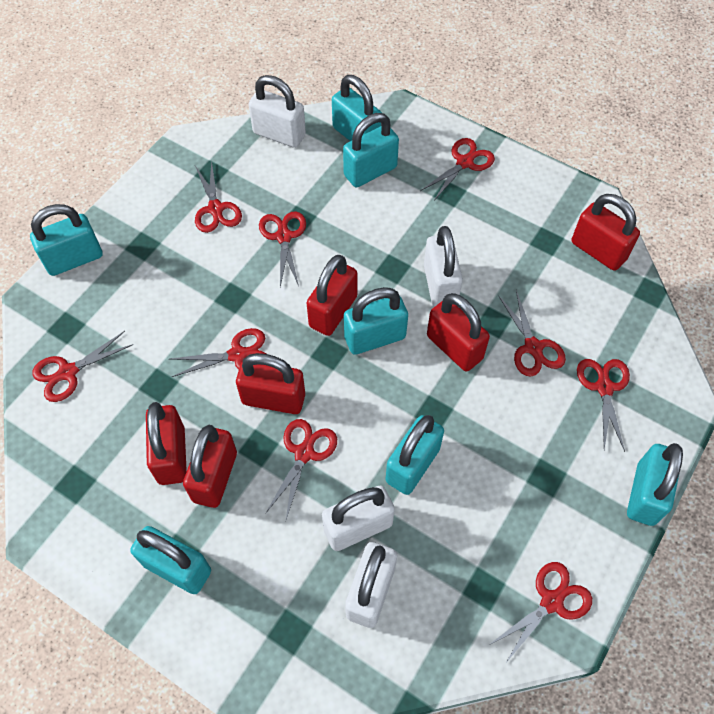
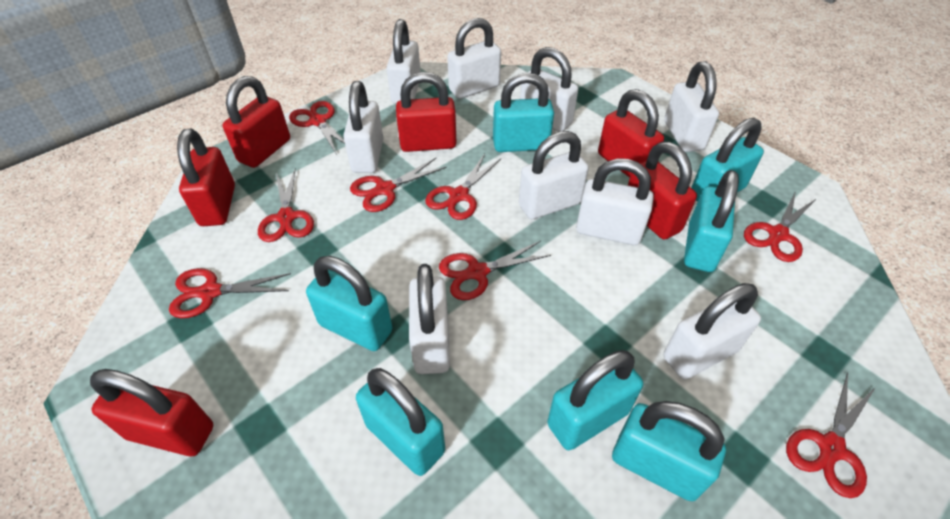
red scissors: 9 -> 8
white padlock: 4 -> 9

